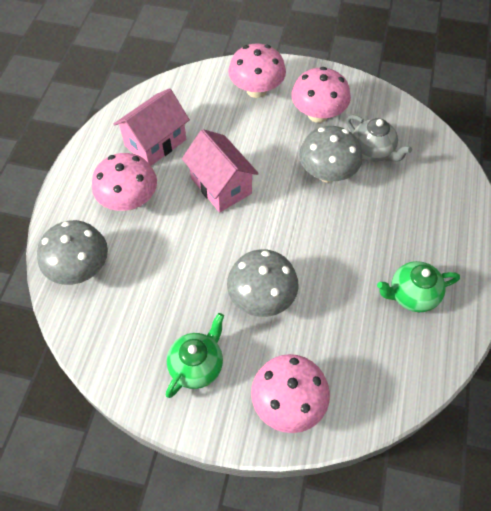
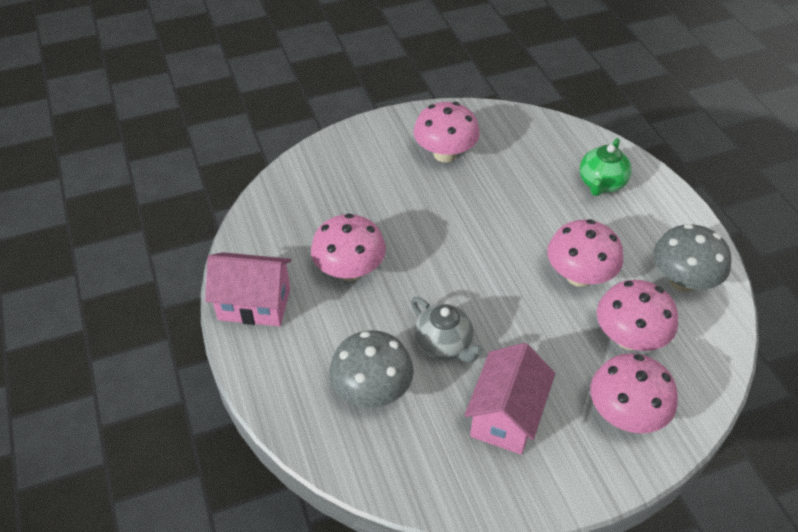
green teapot: 2 -> 1
grey mushroom: 3 -> 2
pink mushroom: 4 -> 5

